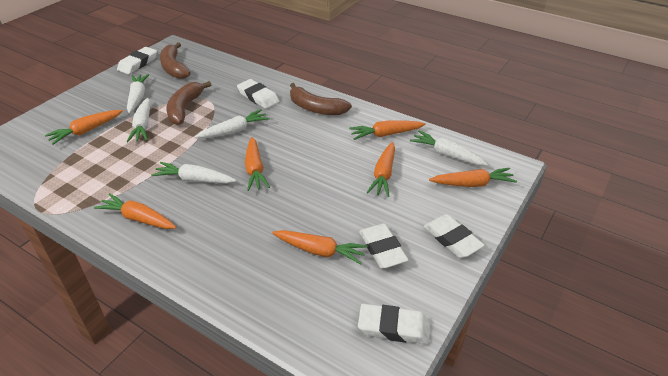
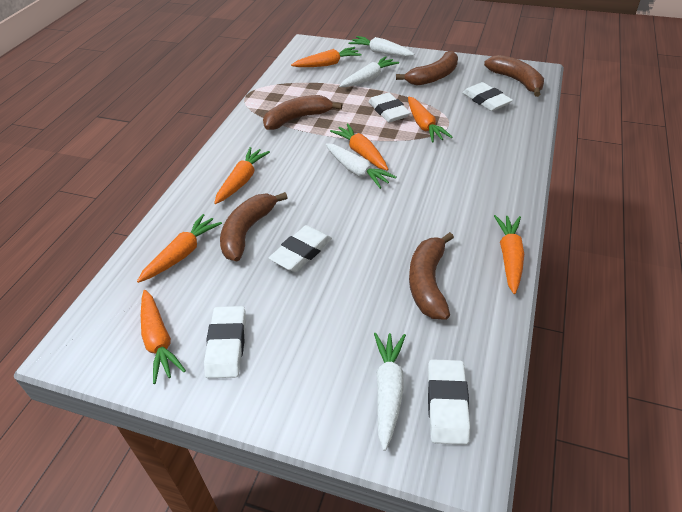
brown banana: 3 -> 5
white carrot: 5 -> 4

